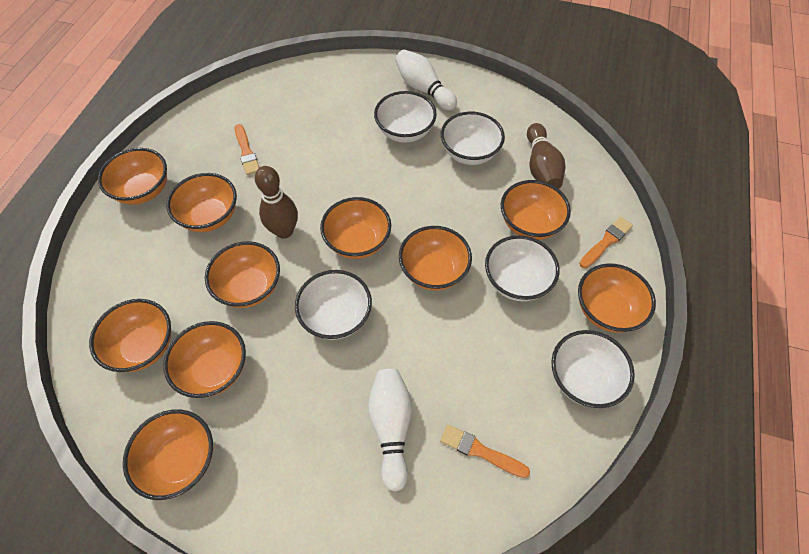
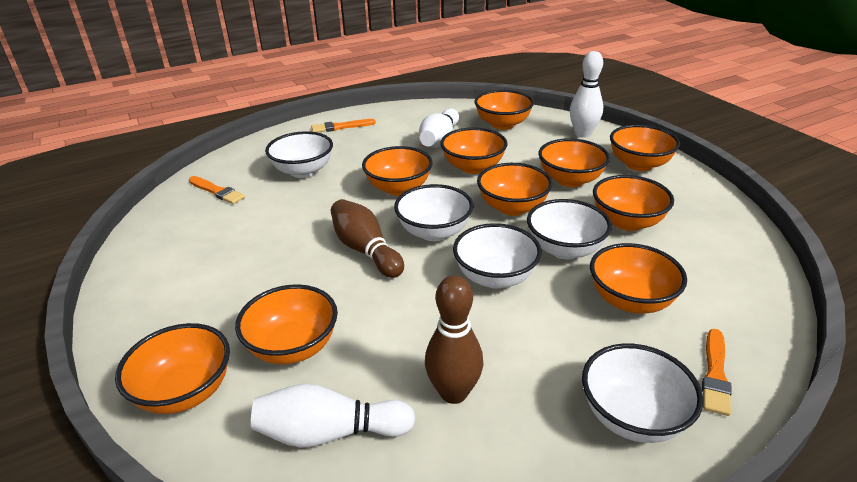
white bowling pin: 2 -> 3

